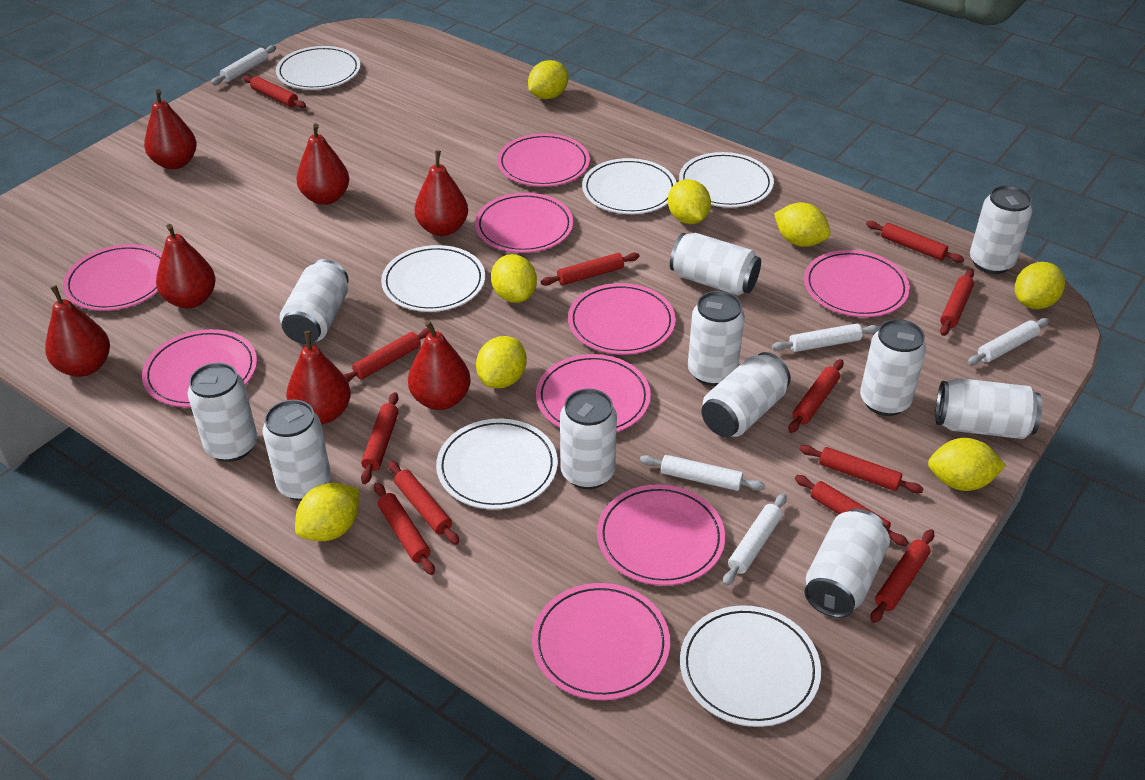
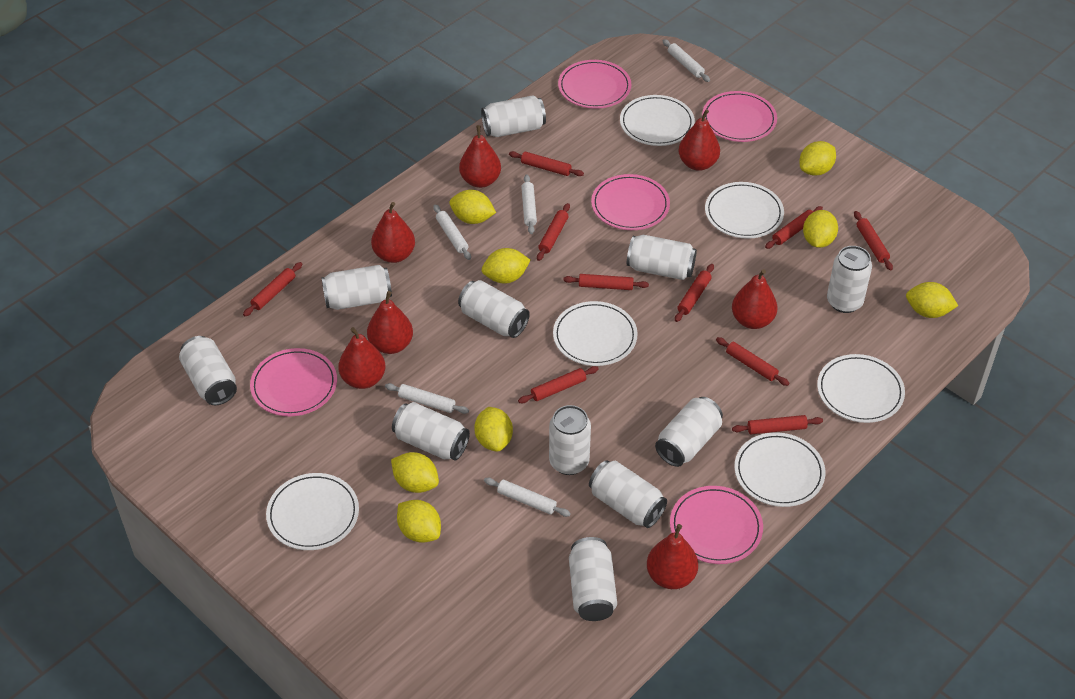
pink plate: 9 -> 5
red rolling pin: 12 -> 10

